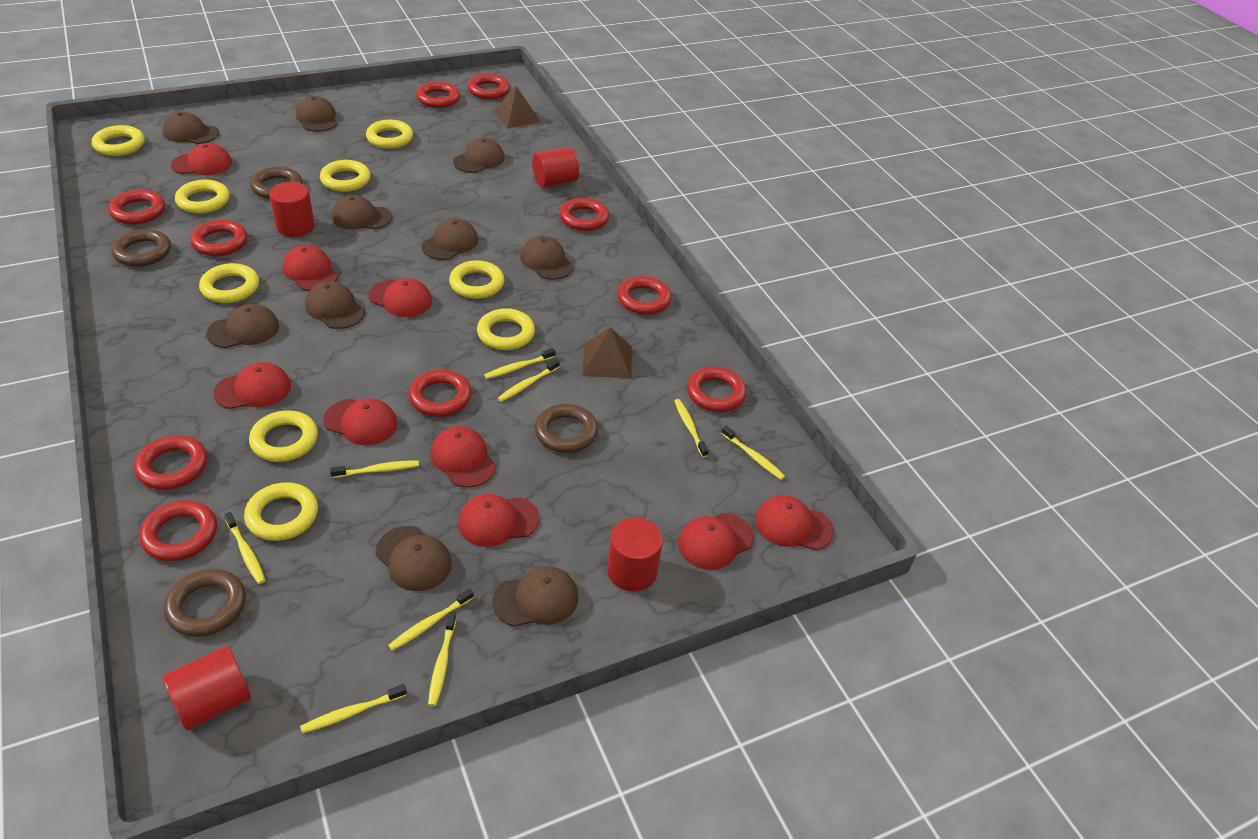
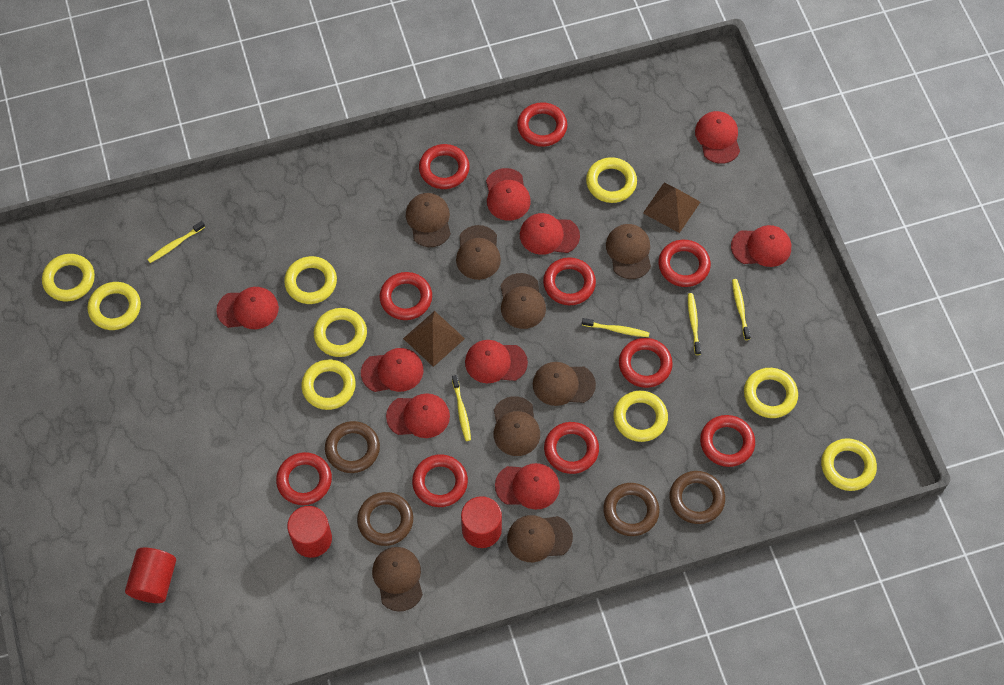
brown cap: 10 -> 8
red cylinder: 4 -> 3
yellow toothbrush: 9 -> 5

